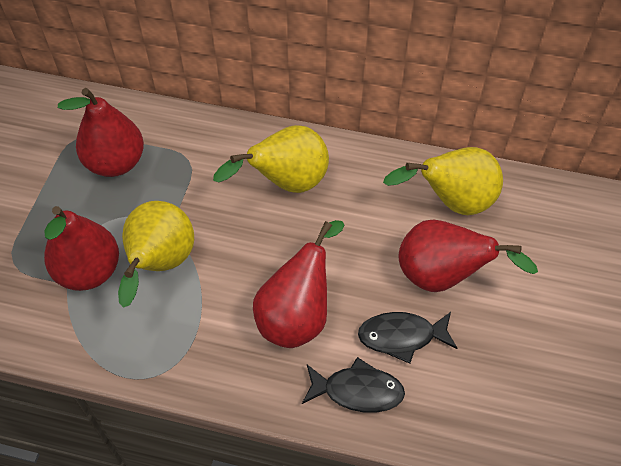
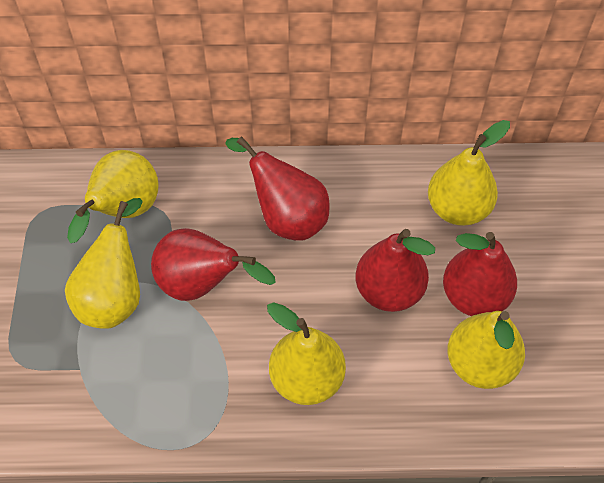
black fish: 2 -> 0
yellow pear: 3 -> 5

